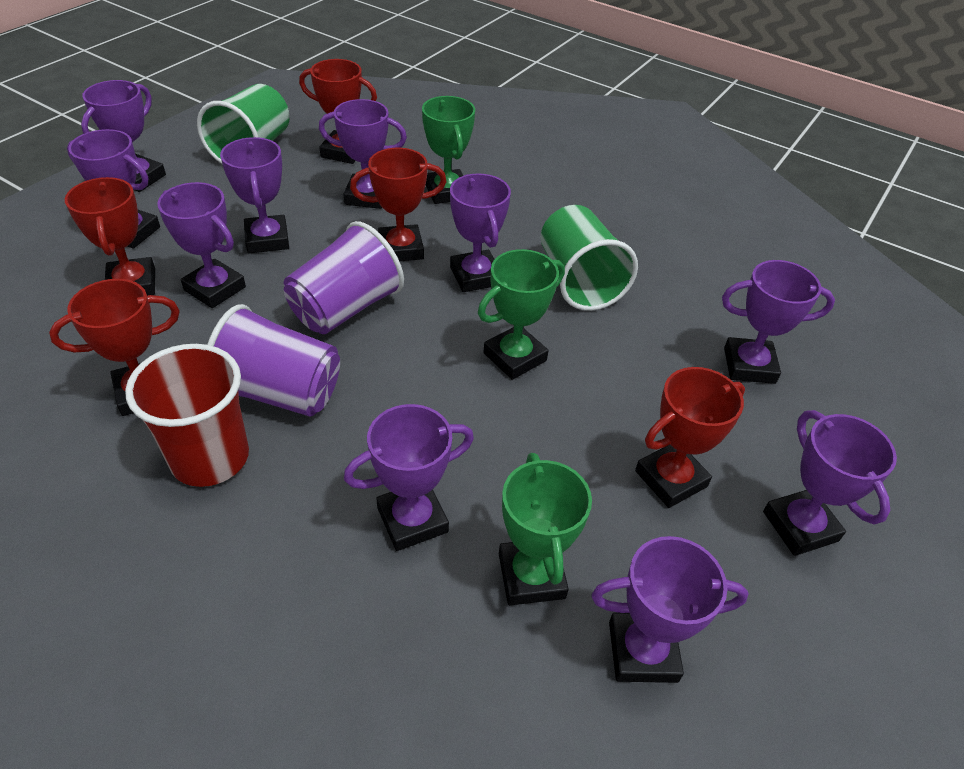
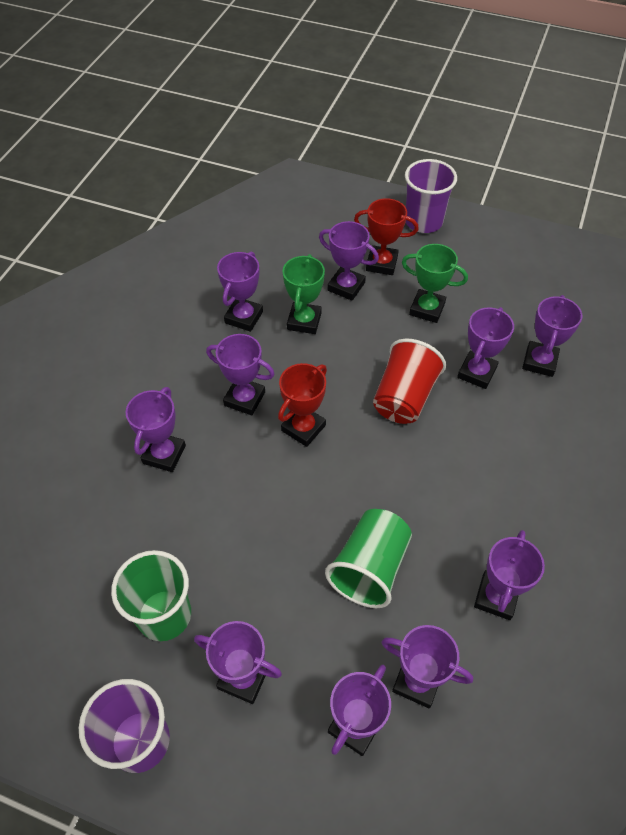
green trophy: 3 -> 2
red trophy: 5 -> 2

